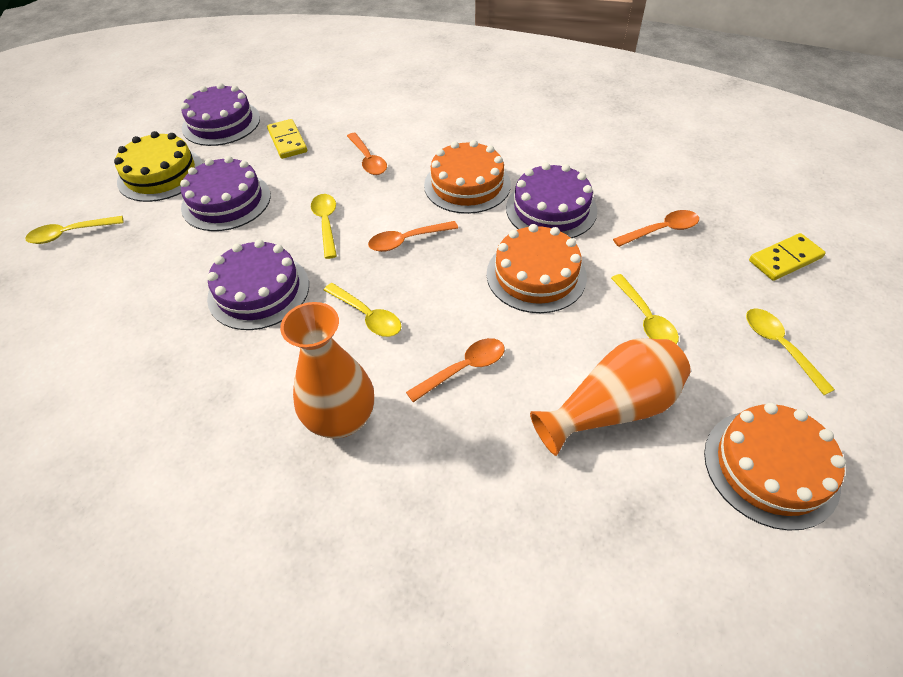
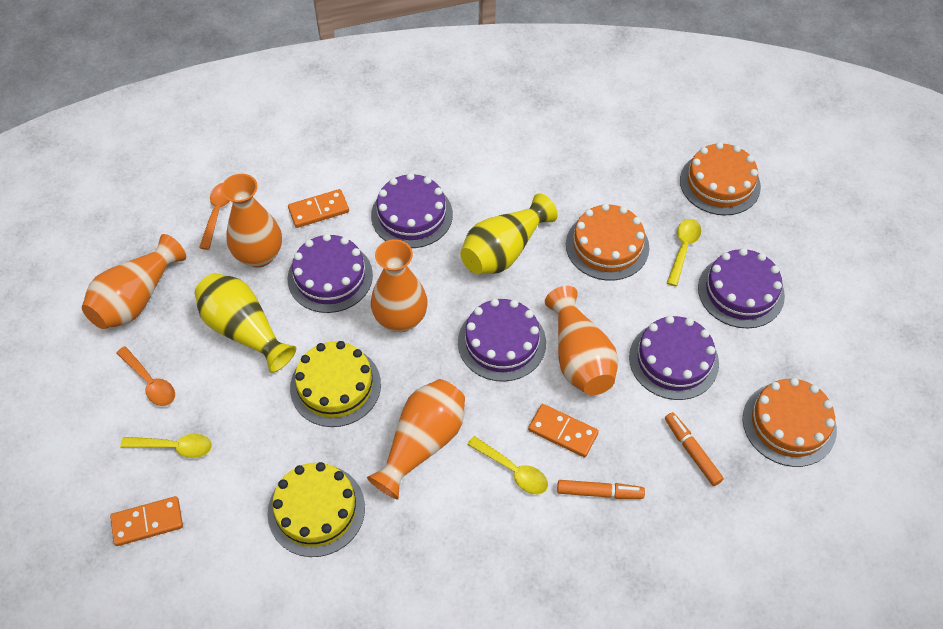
orange domino: 0 -> 3
orange marker: 0 -> 2
orange spoon: 4 -> 2
orange vase: 2 -> 5
purple cake: 4 -> 5
yellow cake: 1 -> 2
yellow domino: 2 -> 0
yellow spoon: 5 -> 3
yellow vase: 0 -> 2

